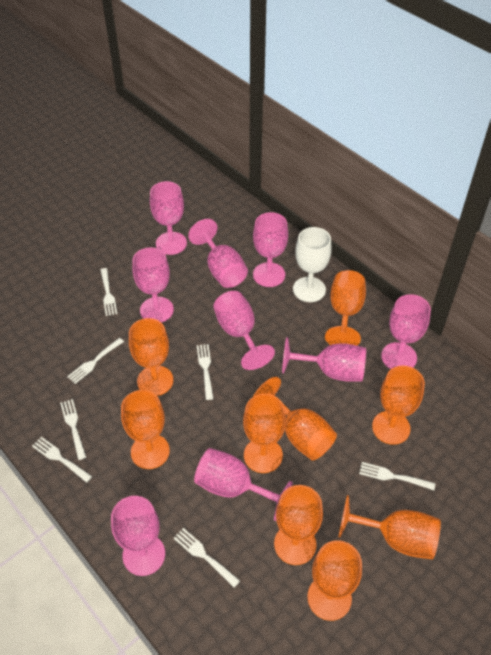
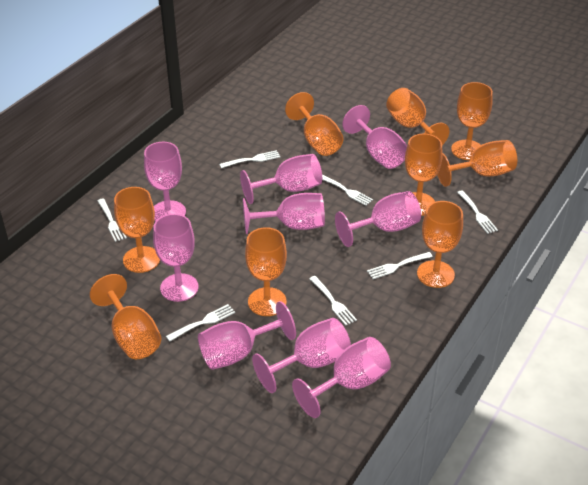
white goblet: 1 -> 0

